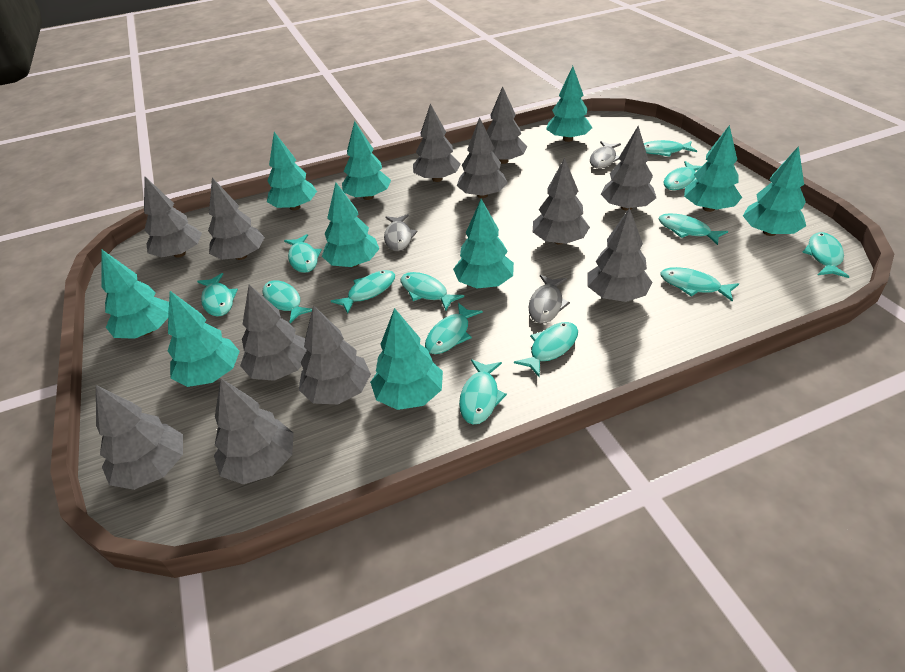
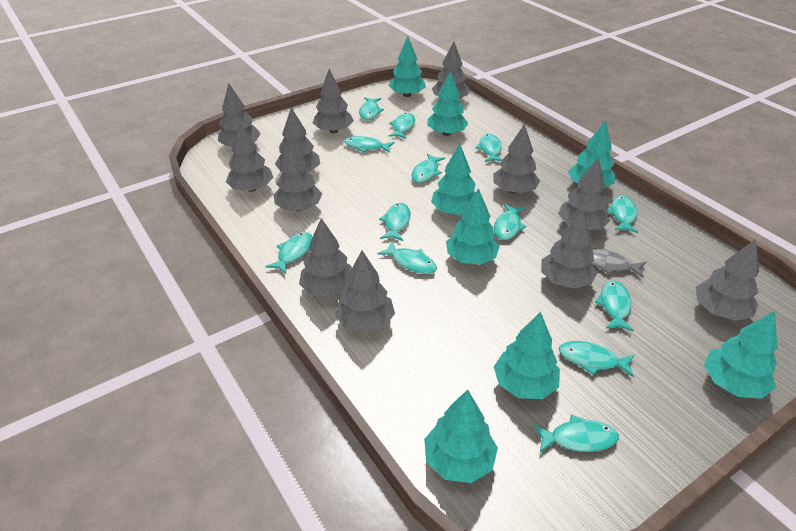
grey fish: 3 -> 1
turquoise tree: 10 -> 8

